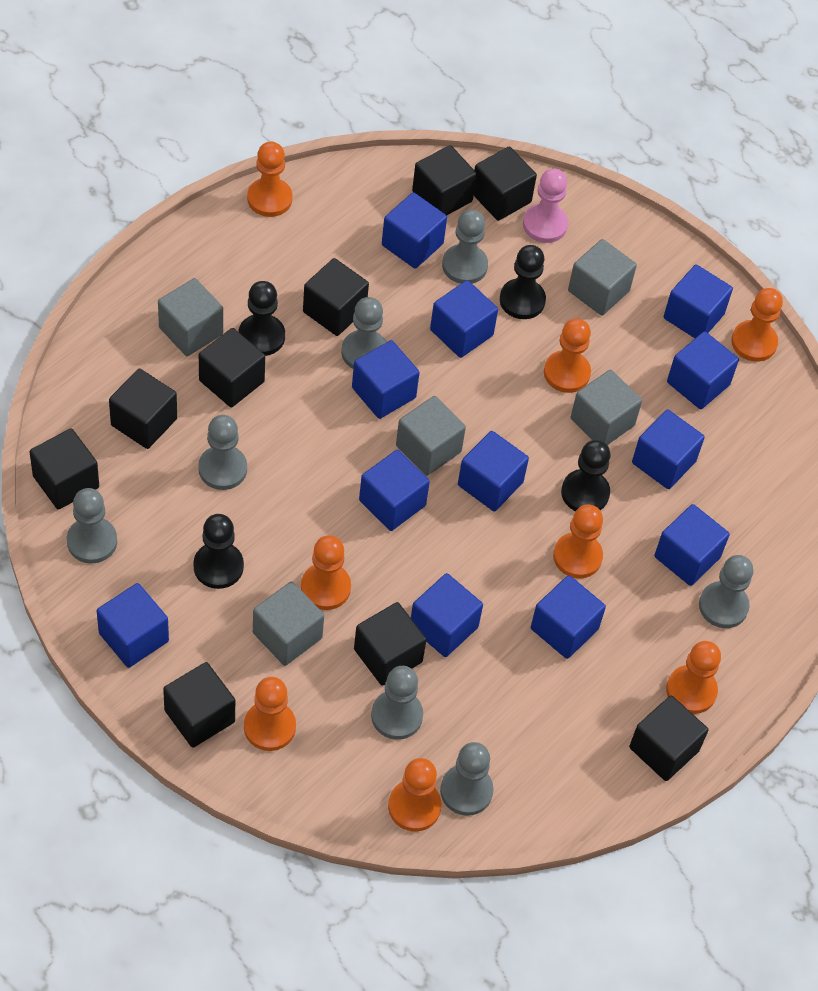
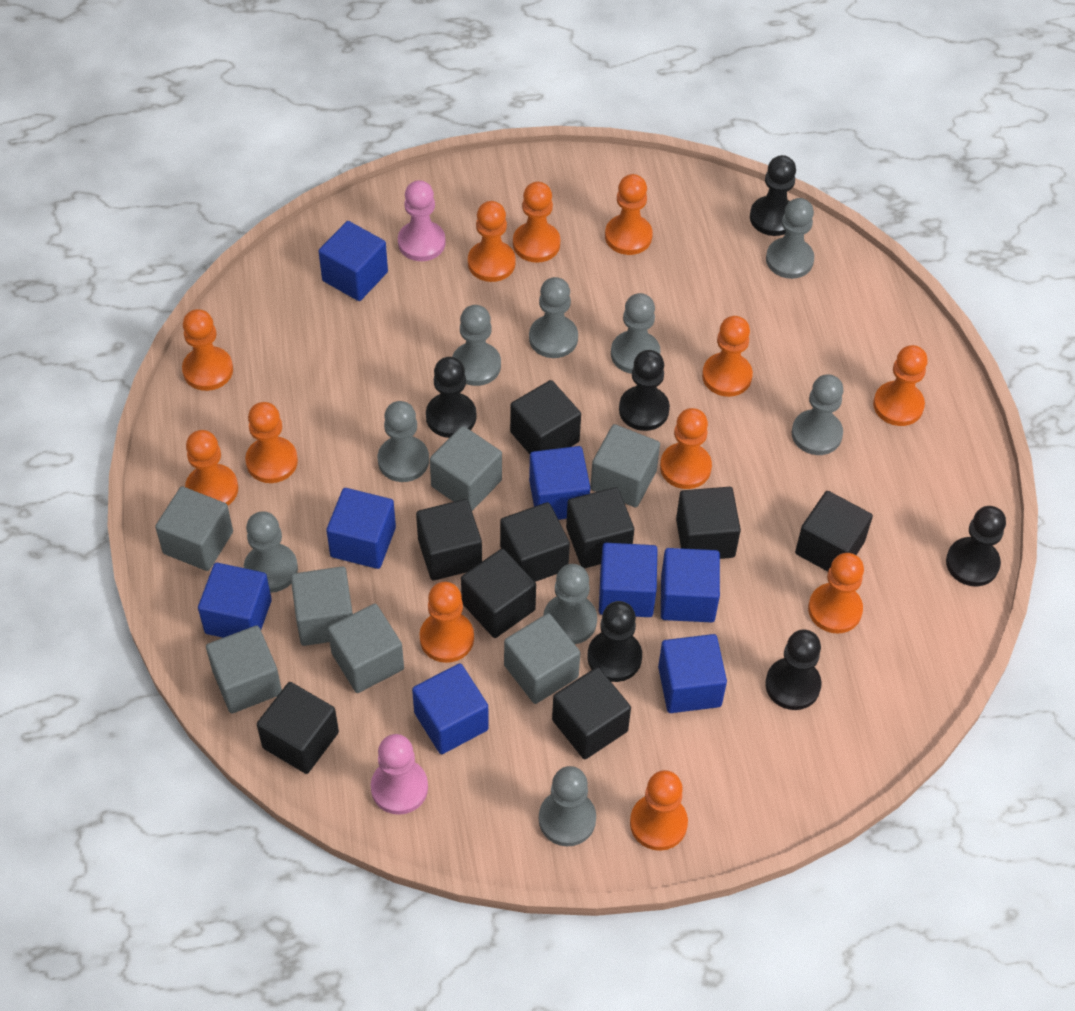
black pawn: 4 -> 6
blue cube: 12 -> 8
grey cube: 5 -> 7
grey pawn: 7 -> 9
orange pawn: 8 -> 12
pink pawn: 1 -> 2

